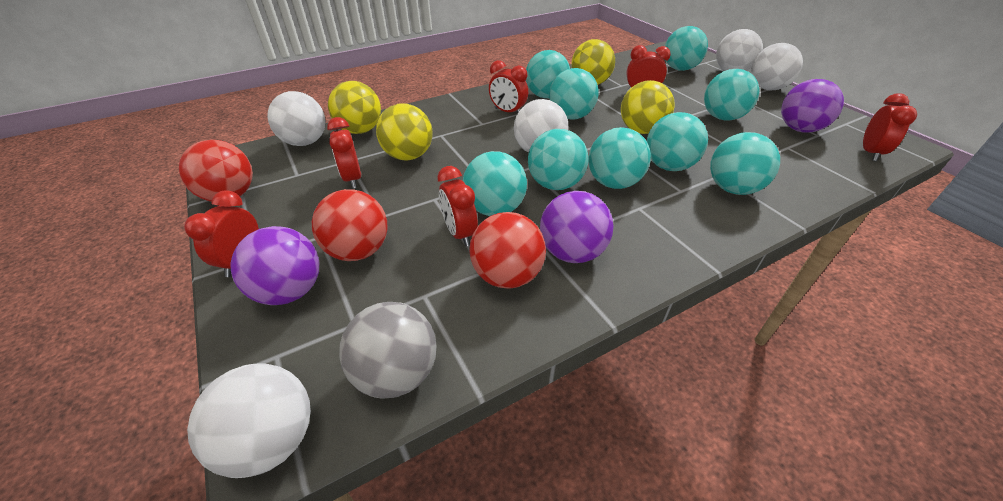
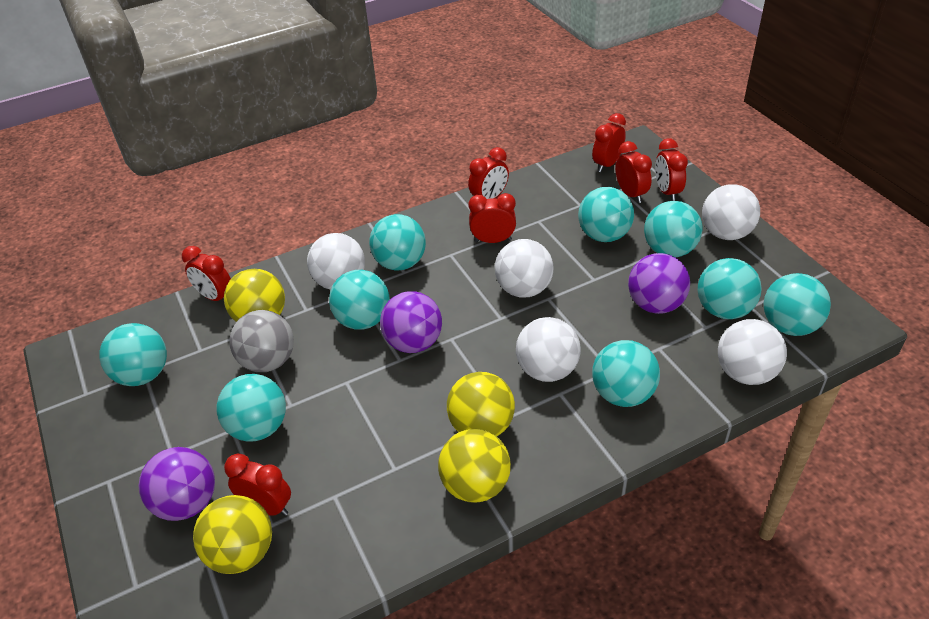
red ball: 3 -> 0
red clock: 6 -> 7

